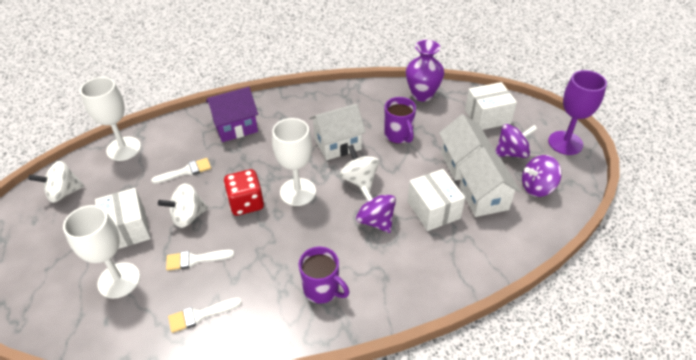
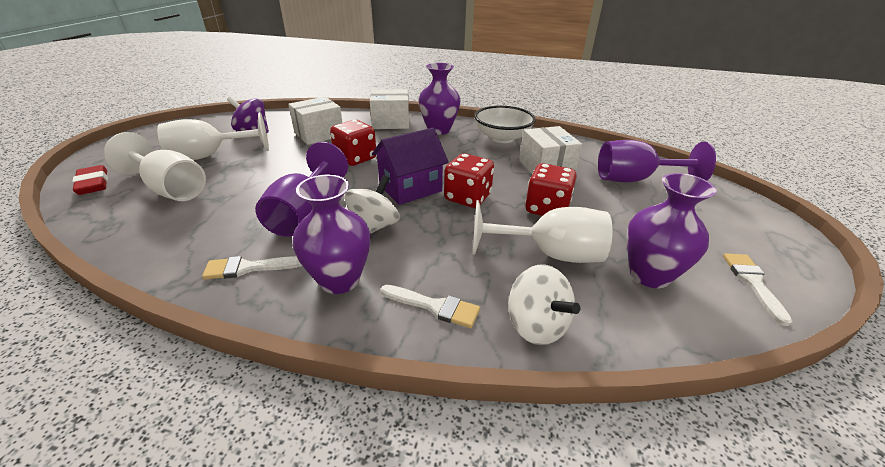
purple goblet: 1 -> 2
purple mug: 2 -> 0
purple spinning top: 3 -> 1
purple vase: 1 -> 3
red dice: 1 -> 3
red eraser: 0 -> 1
white bowl: 0 -> 1
white house: 3 -> 0
white spinning top: 3 -> 2

